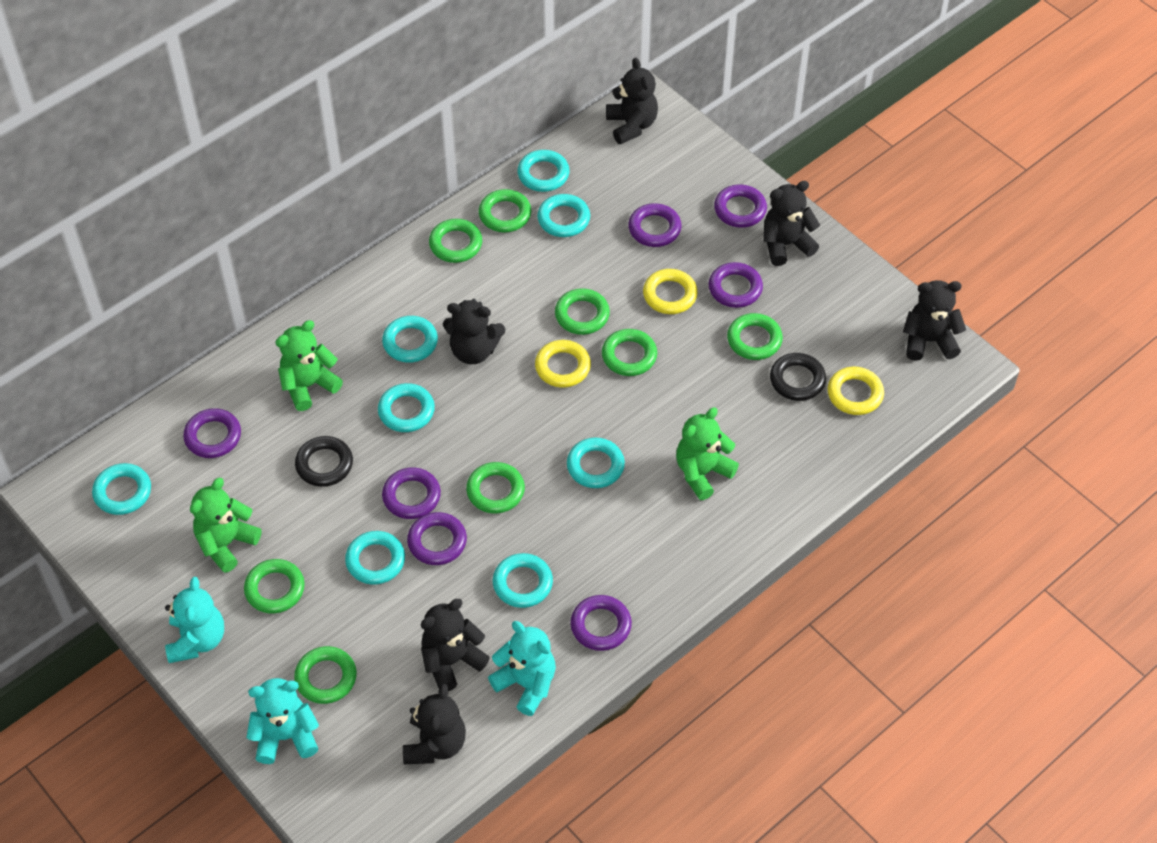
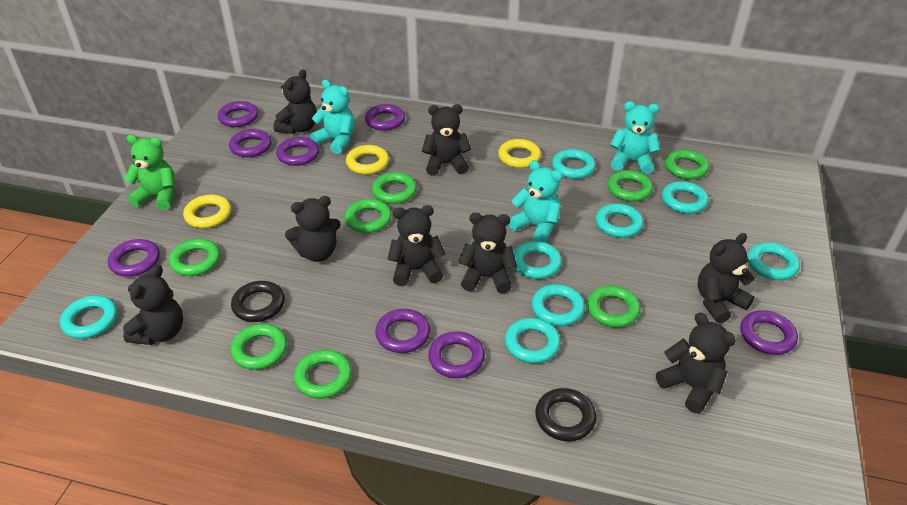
black teddy bear: 6 -> 8
green teddy bear: 3 -> 1
purple ring: 7 -> 8

